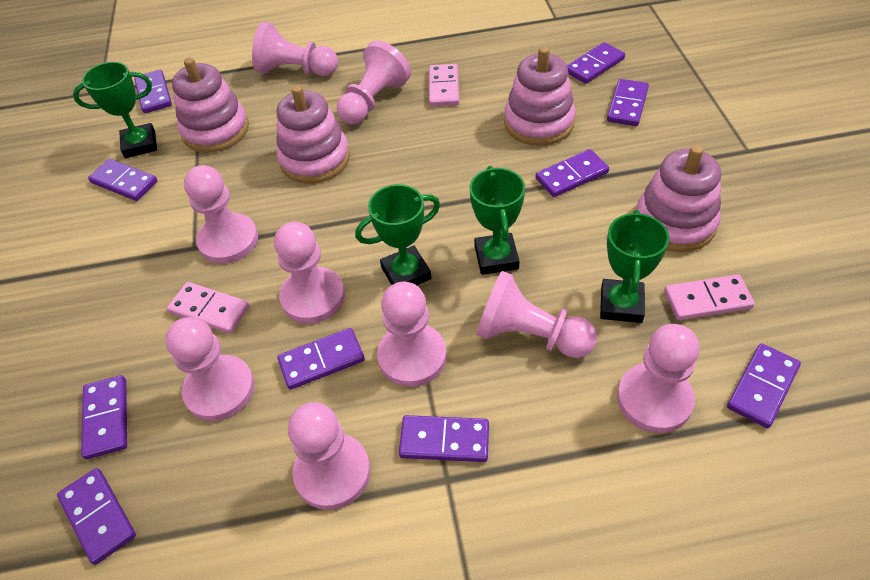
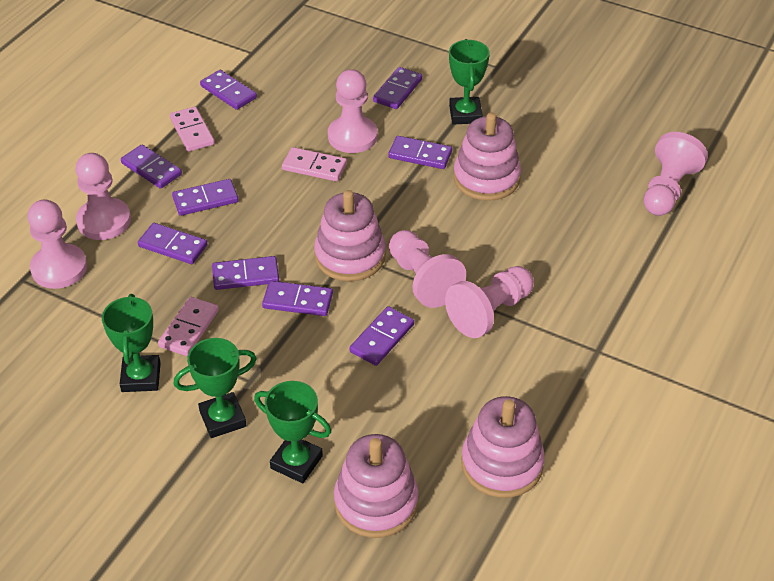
pink pawn: 9 -> 6
purple domino: 10 -> 9

